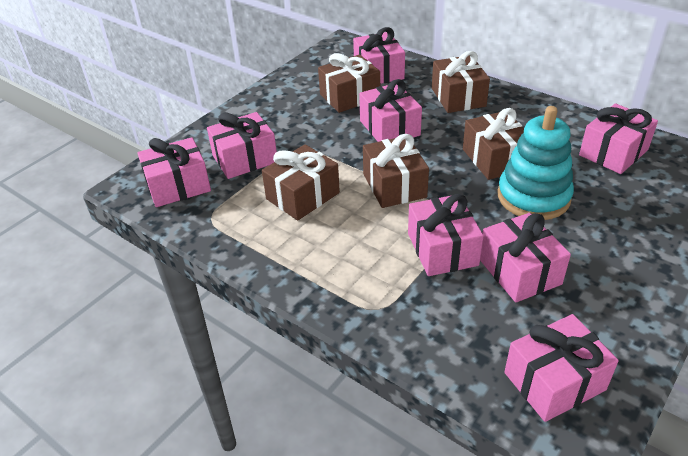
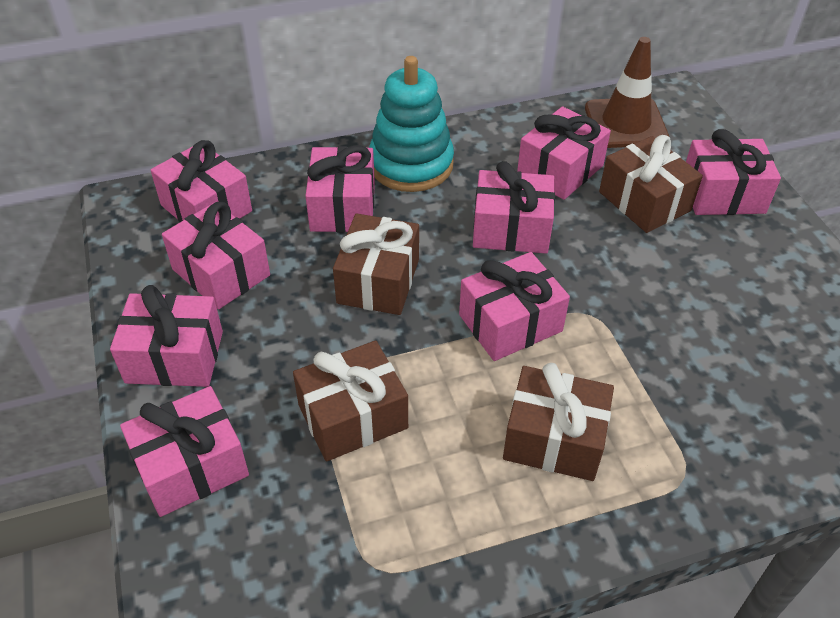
brown gift: 5 -> 4
brown traffic cone: 0 -> 1
pink gift: 8 -> 9

